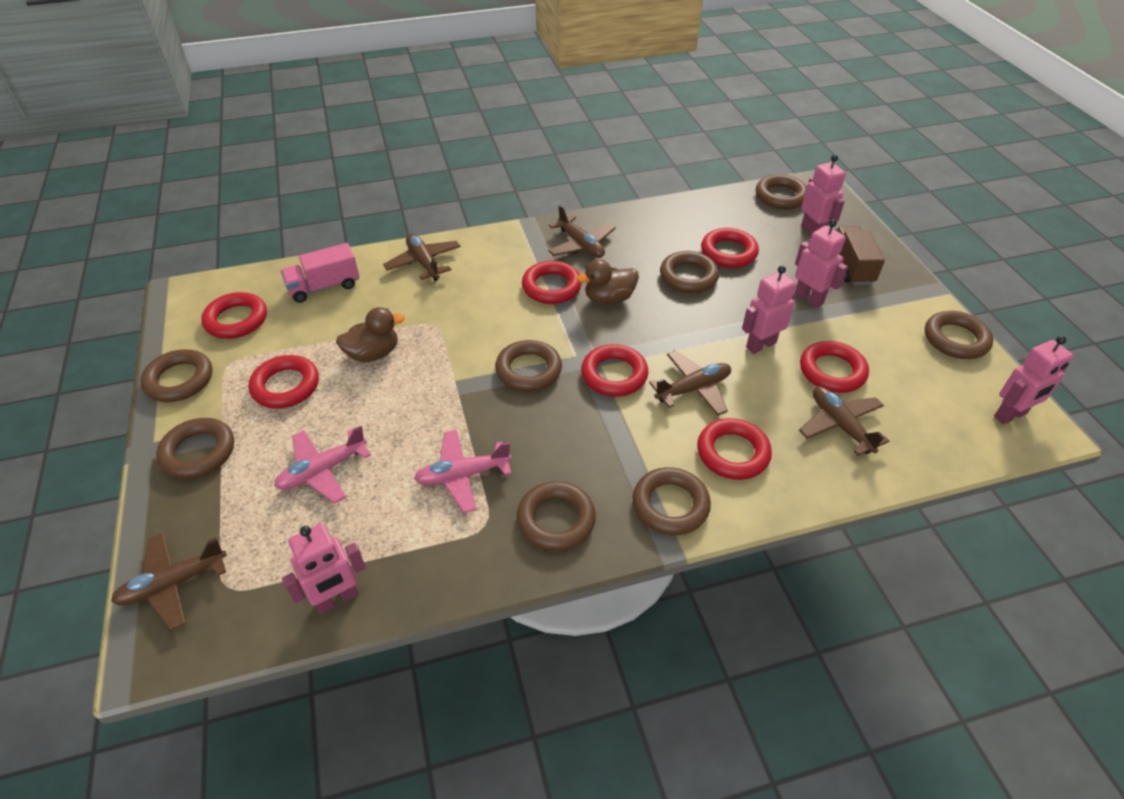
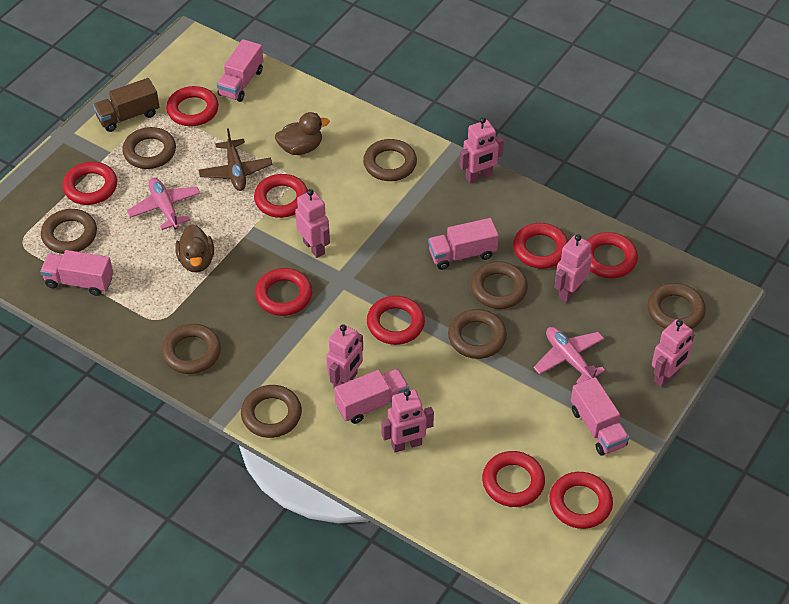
brown plane: 5 -> 1
pink robot: 5 -> 6
pink truck: 1 -> 5
red ring: 7 -> 9

